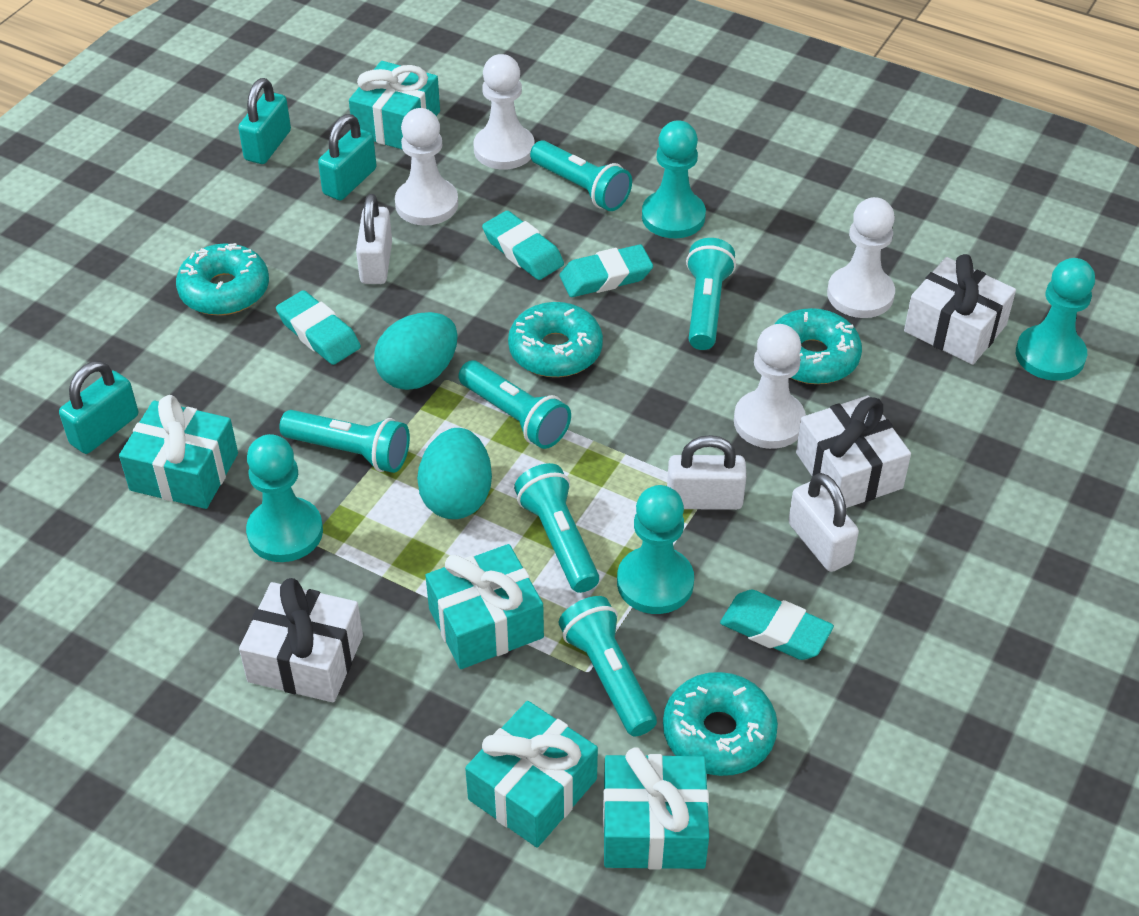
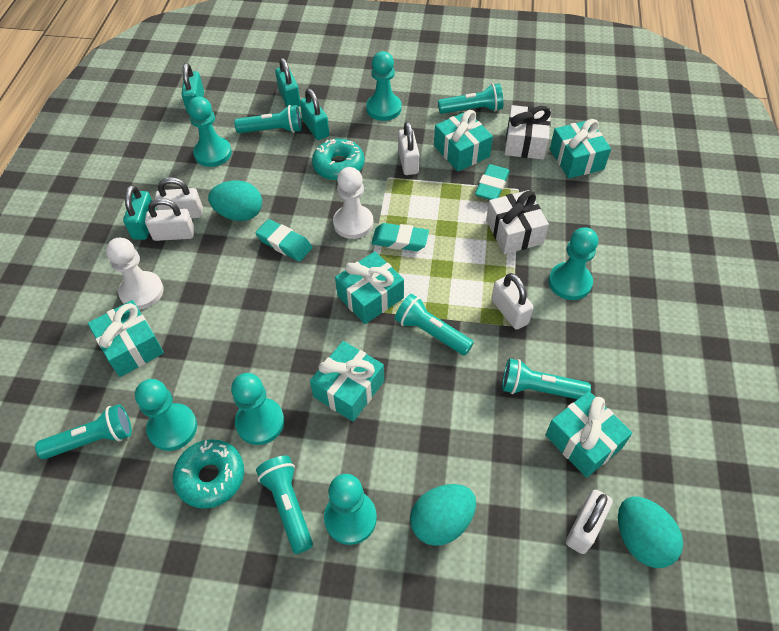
turquoise donut: 4 -> 2
turquoise egg: 2 -> 3
turquoise eraser: 4 -> 3
turquoise gift: 5 -> 6
turquoise padlock: 3 -> 4
turquoise pawn: 4 -> 6
white gift: 3 -> 2
white padlock: 3 -> 5
white pawn: 4 -> 2

